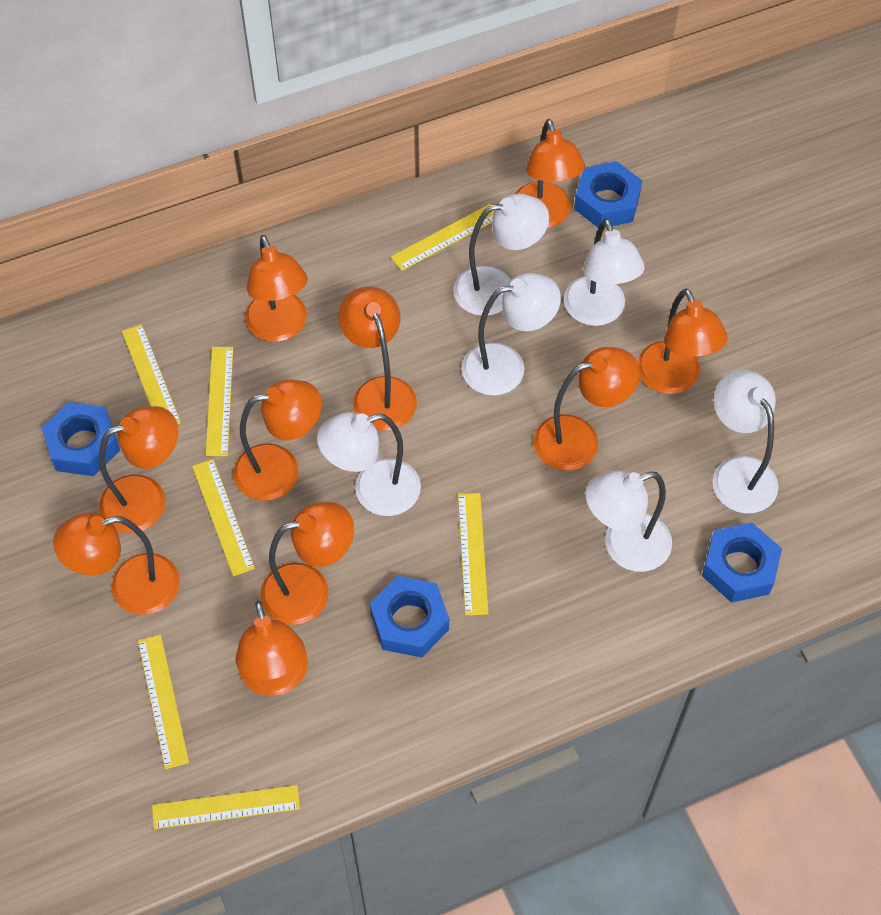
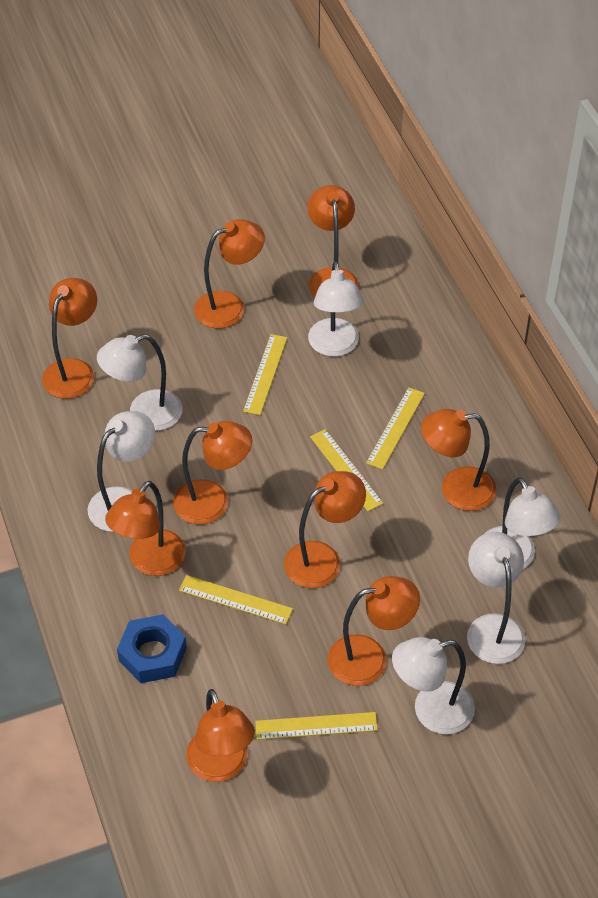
blue nut: 4 -> 1
orange lamp: 10 -> 9
yellow ruler: 7 -> 5

